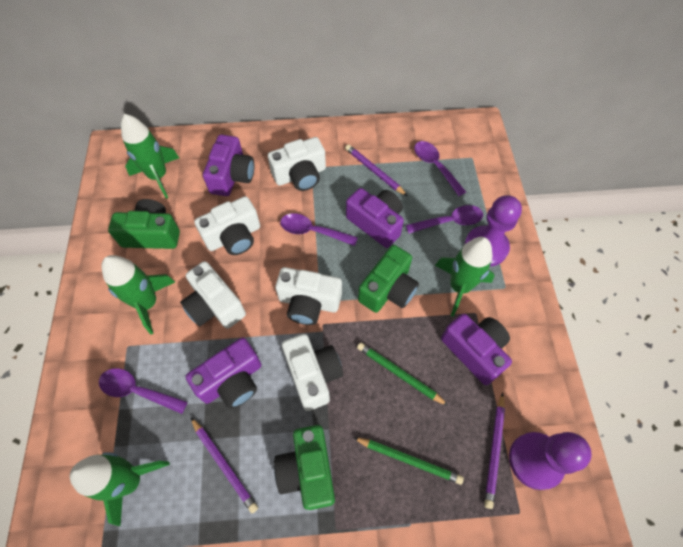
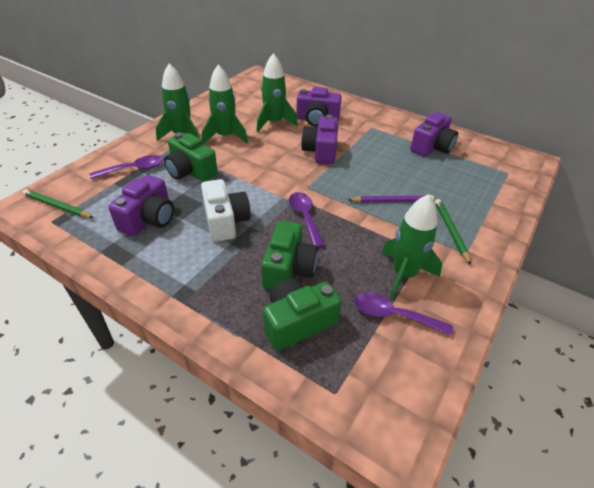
purple pawn: 2 -> 0
purple pencil: 3 -> 1
purple spoon: 4 -> 3
white camera: 5 -> 1

